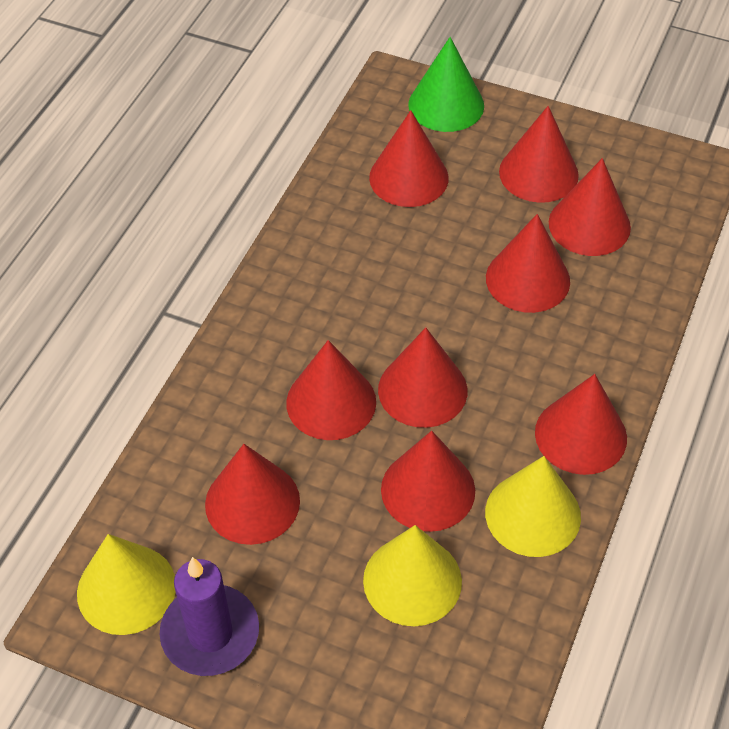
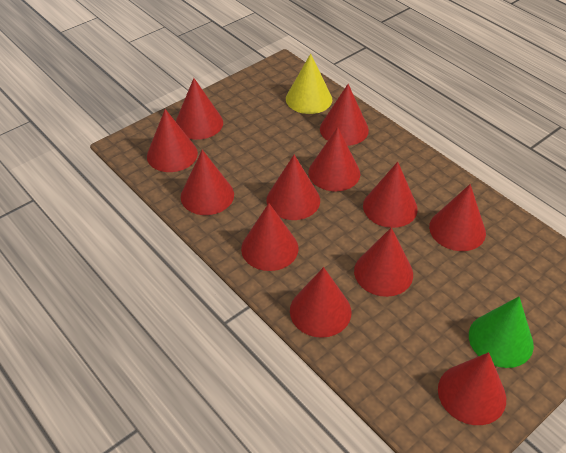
purple candle: 1 -> 0
red cone: 9 -> 12
yellow cone: 3 -> 1

